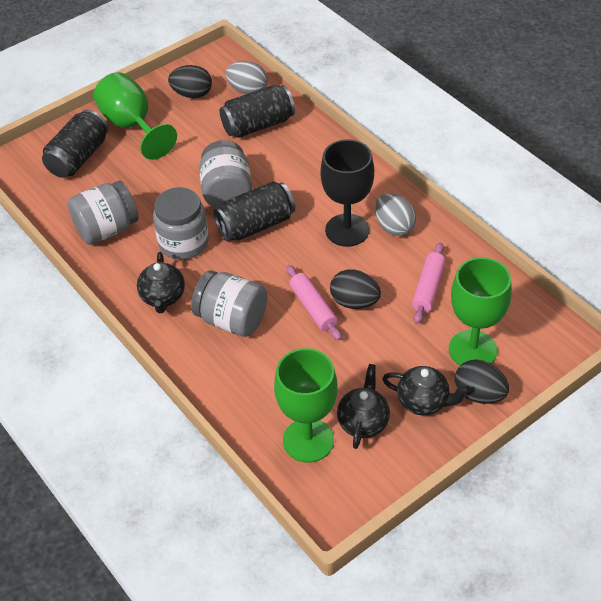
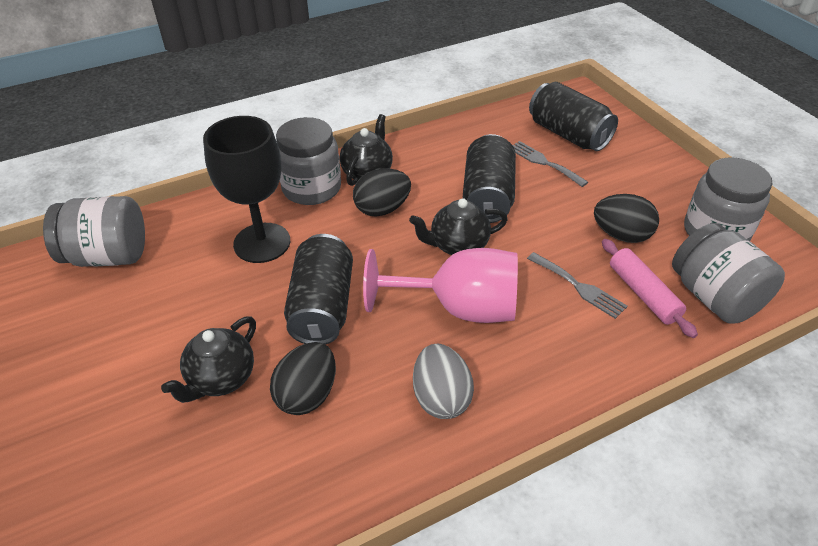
green goblet: 3 -> 0
grey egg: 2 -> 1
grey fork: 0 -> 2
pink goblet: 0 -> 1
pink rolling pin: 2 -> 1

